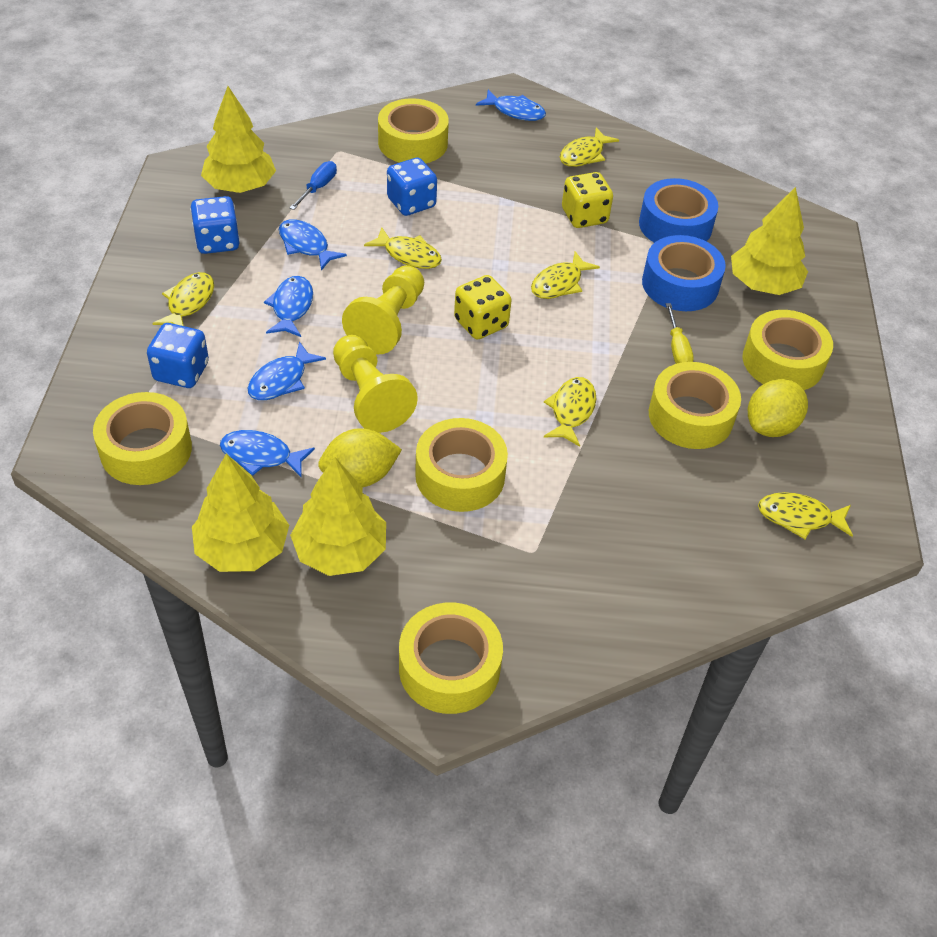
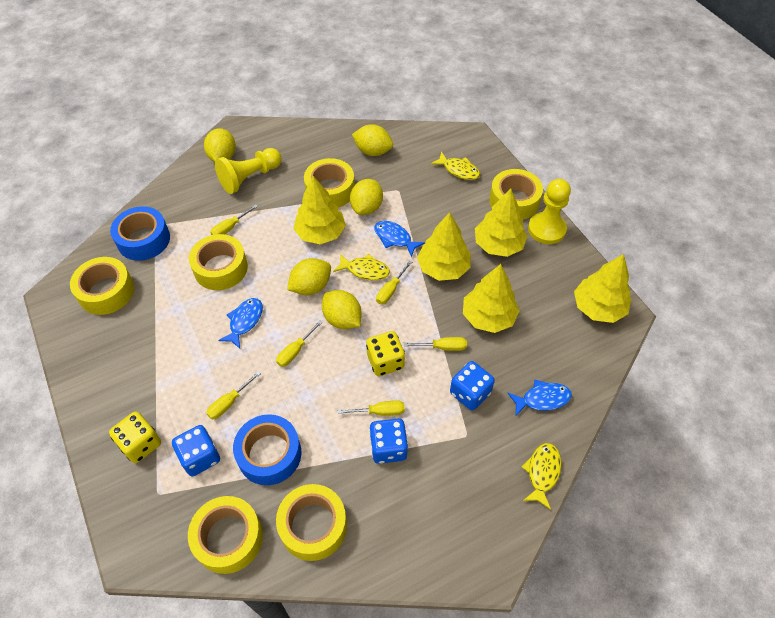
blue fish: 5 -> 3
blue screwdriver: 1 -> 0
yellow fish: 6 -> 3
yellow lemon: 2 -> 5
yellow screwdriver: 1 -> 6
yellow tree: 4 -> 5

